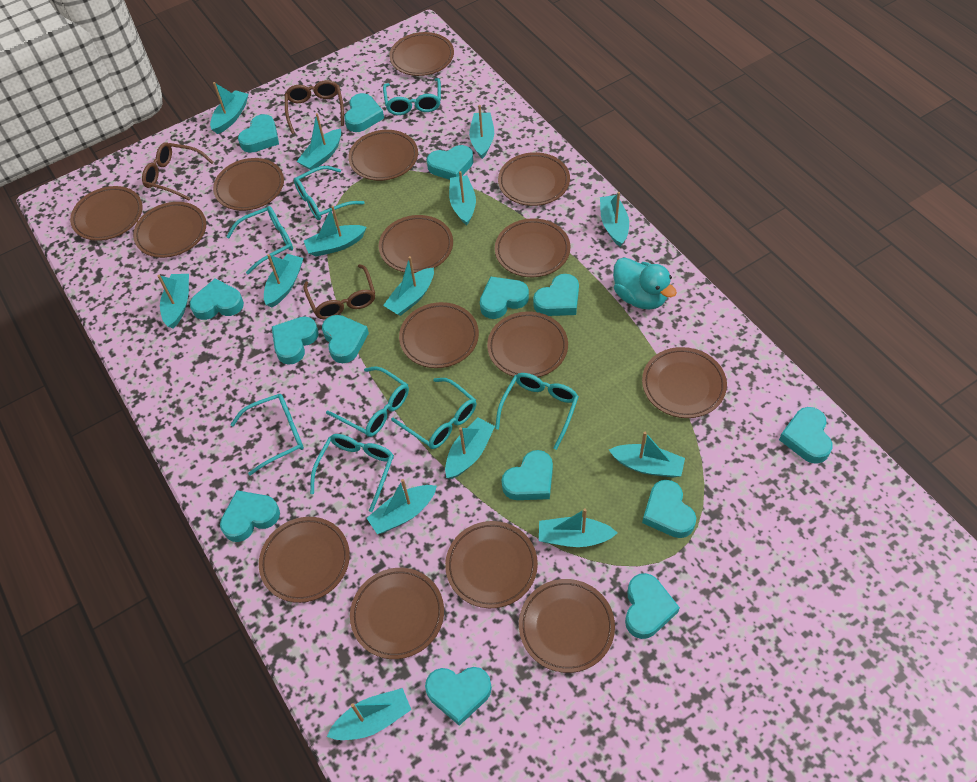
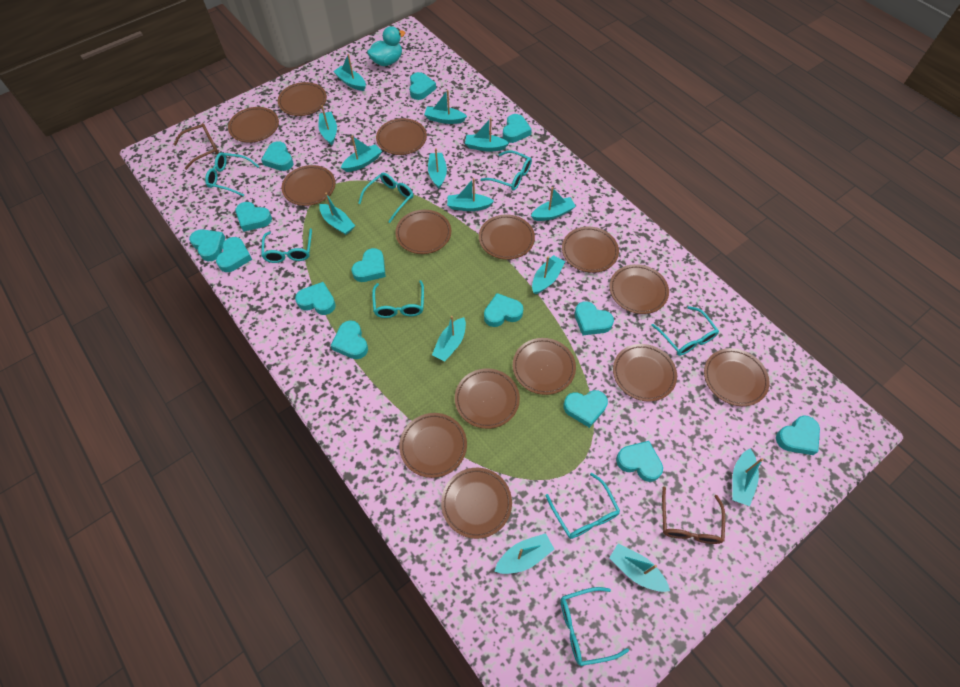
brown glasses: 3 -> 2
brown plate: 15 -> 14

